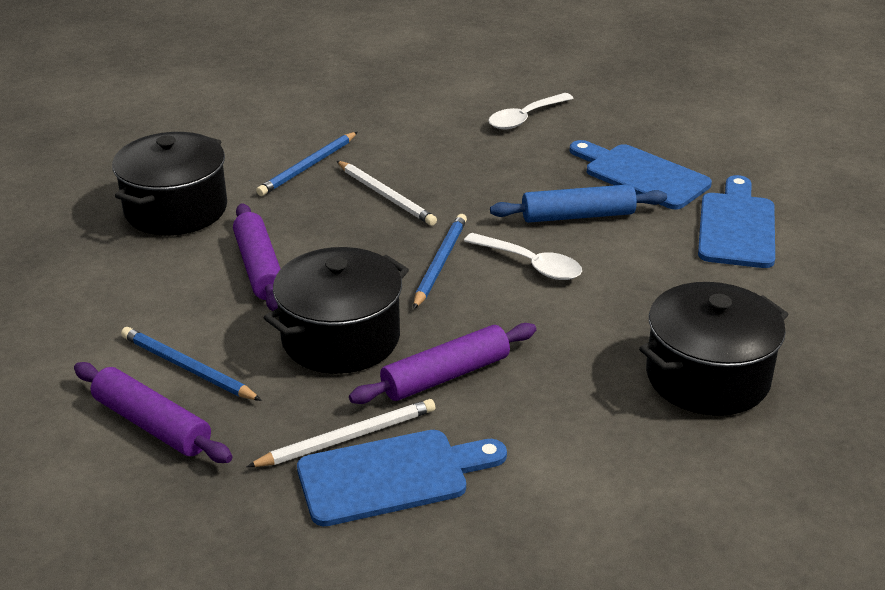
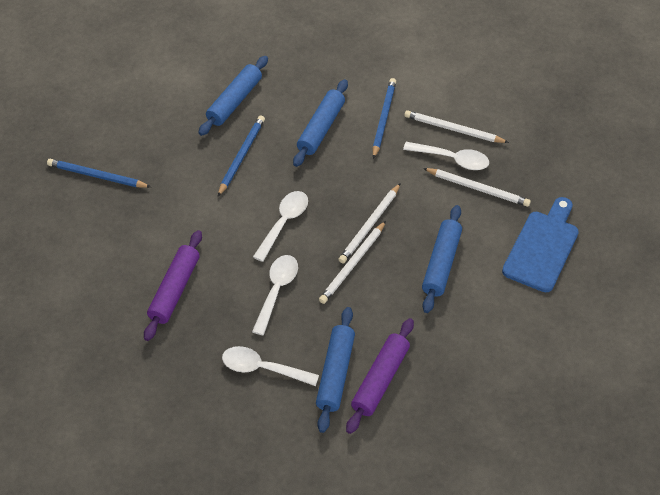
black pot: 3 -> 0
blue cutting board: 3 -> 1
blue rolling pin: 1 -> 4
purple rolling pin: 3 -> 2
white pencil: 2 -> 4
white spoon: 2 -> 4

